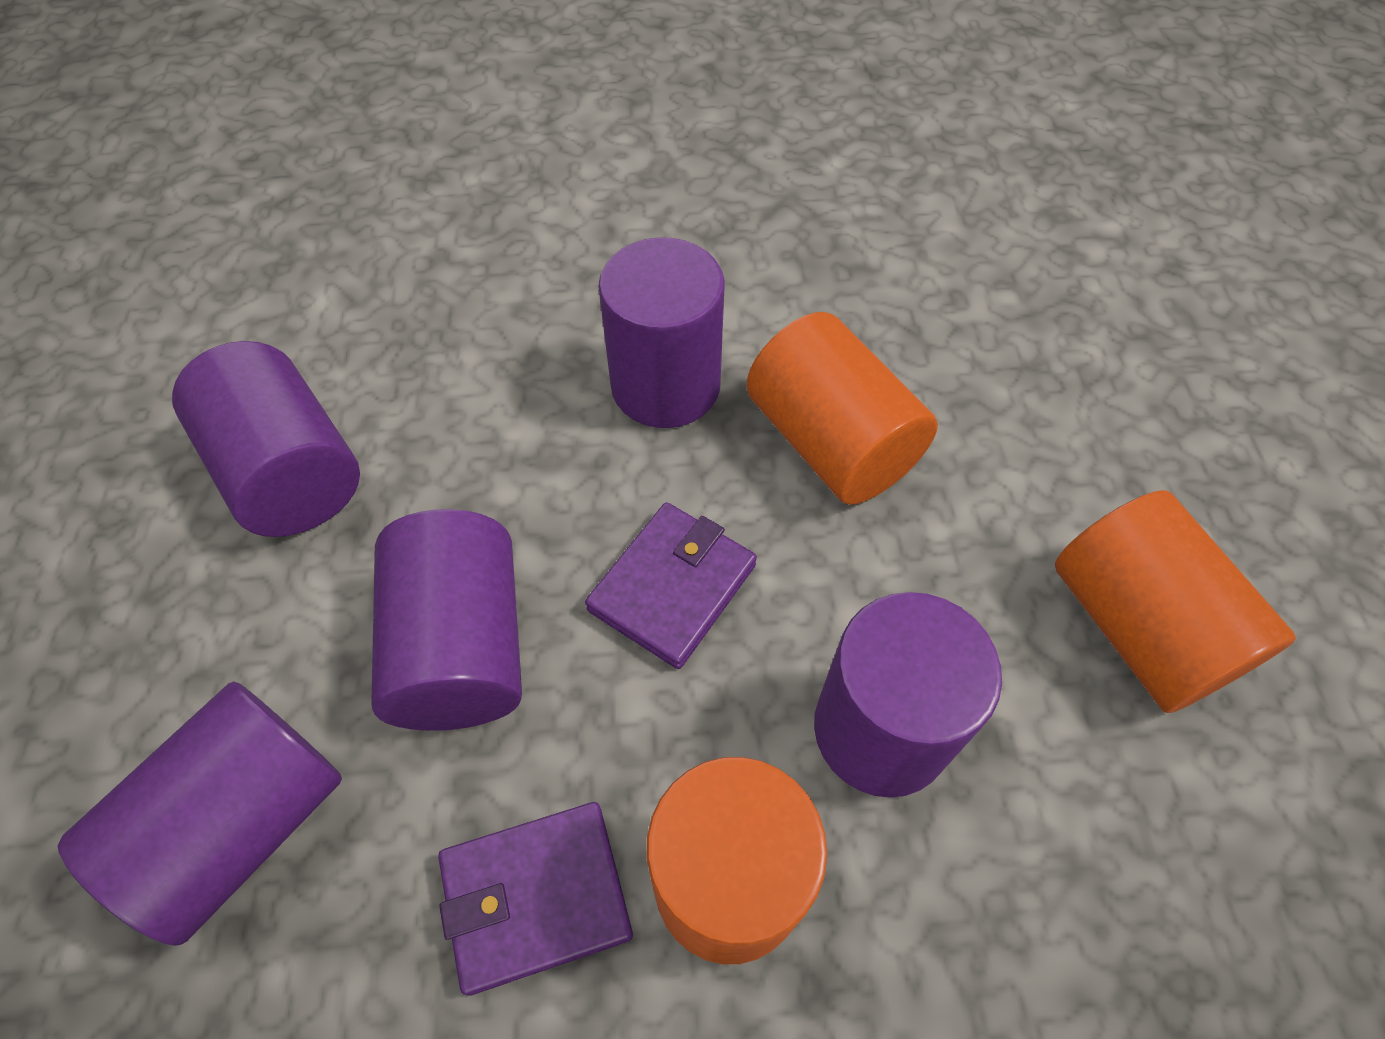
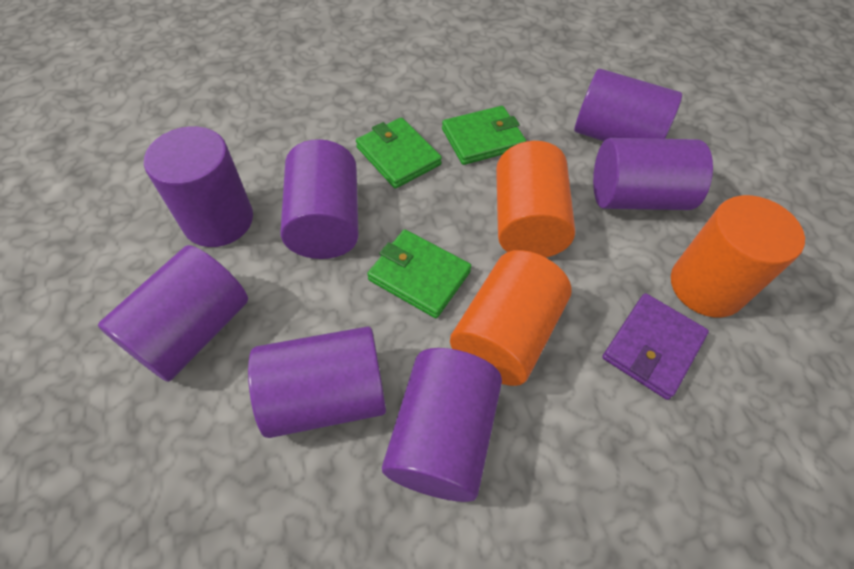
green wallet: 0 -> 3
purple cylinder: 5 -> 7
purple wallet: 2 -> 1

